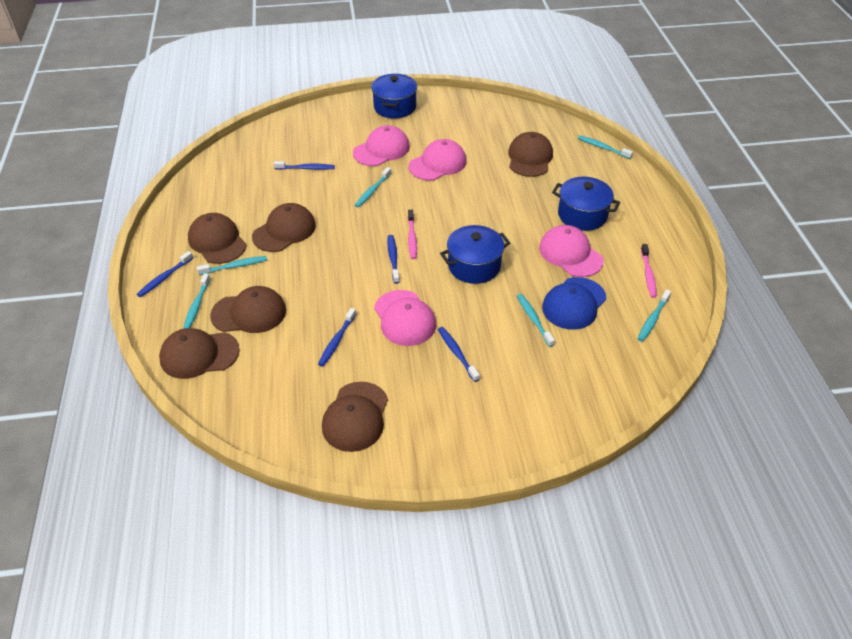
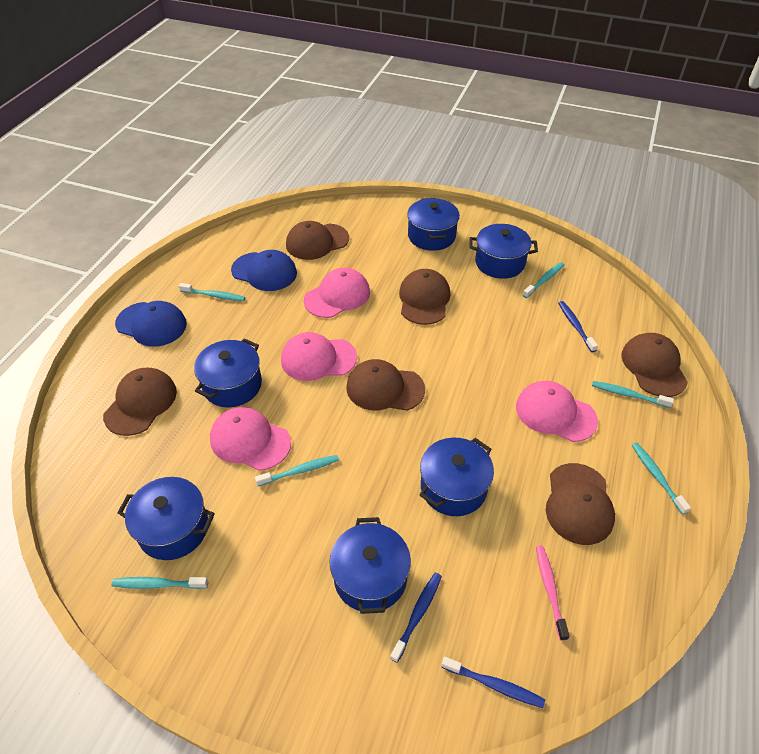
blue cap: 1 -> 2
blue pot: 3 -> 6
blue toothbrush: 5 -> 3
pink toothbrush: 2 -> 1

